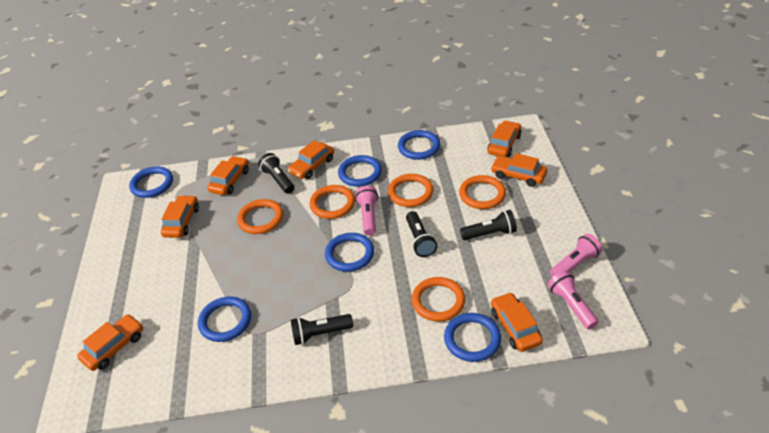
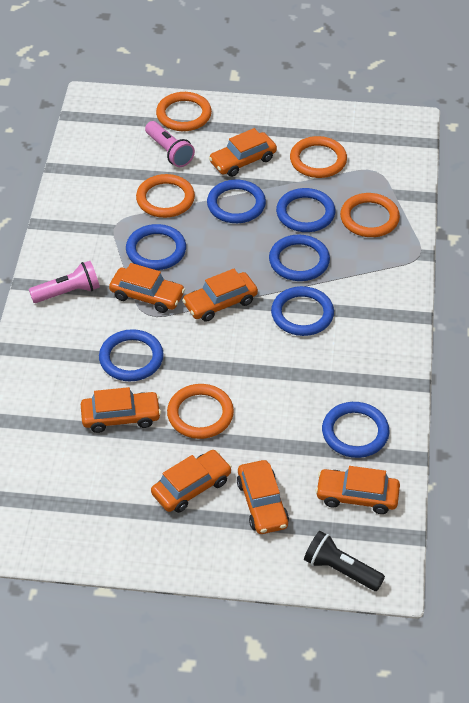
black flashlight: 4 -> 1
blue ring: 6 -> 7
pink flashlight: 3 -> 2

